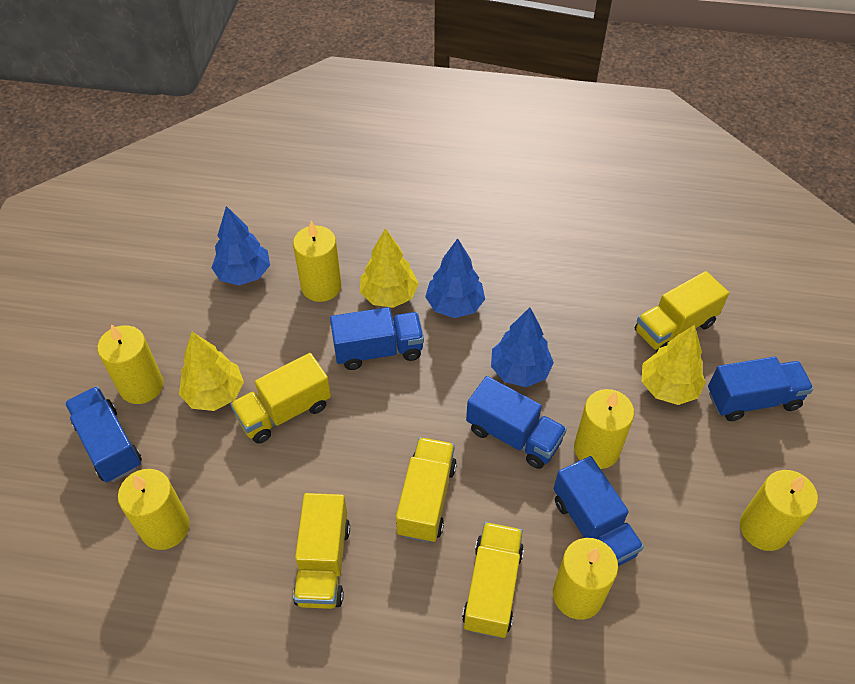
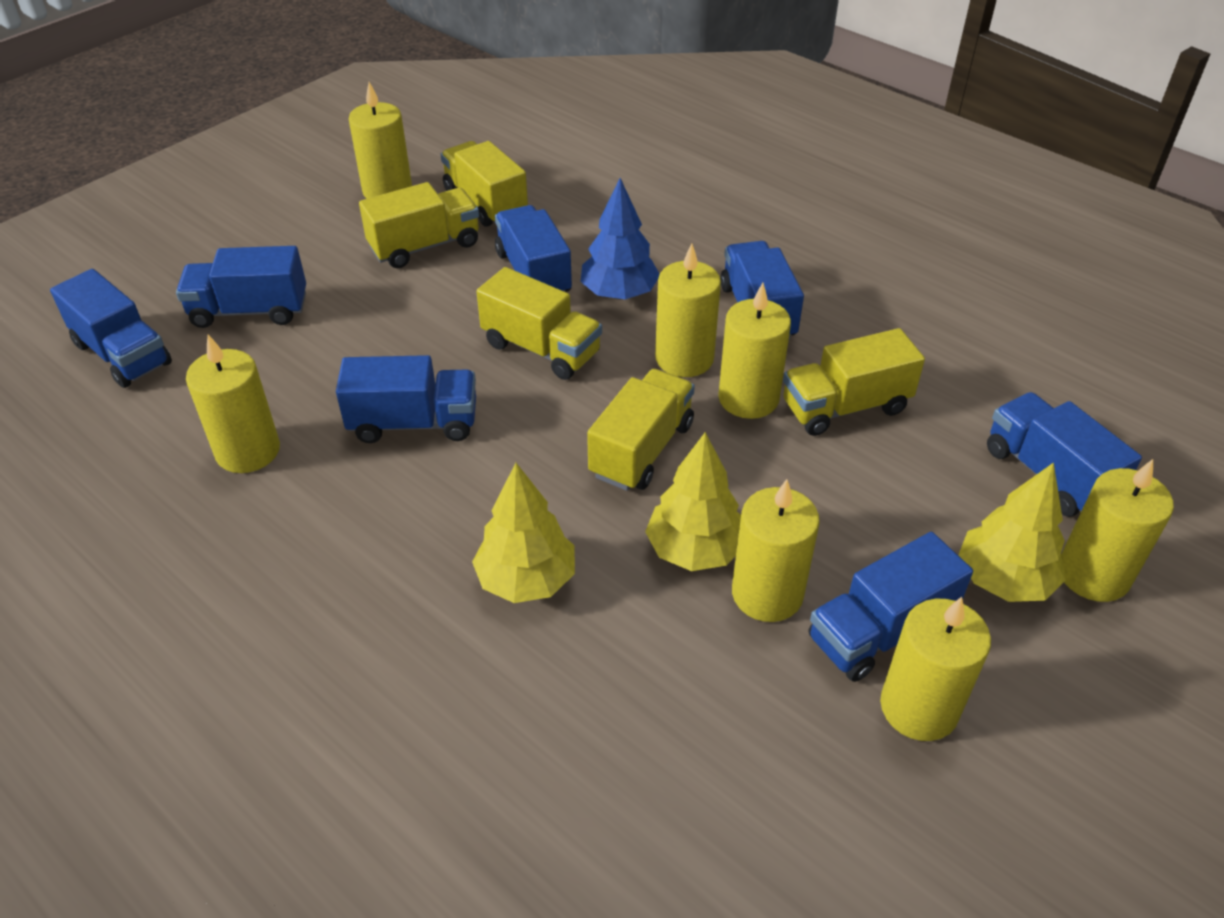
blue tree: 3 -> 1
blue truck: 5 -> 7
yellow candle: 6 -> 7

